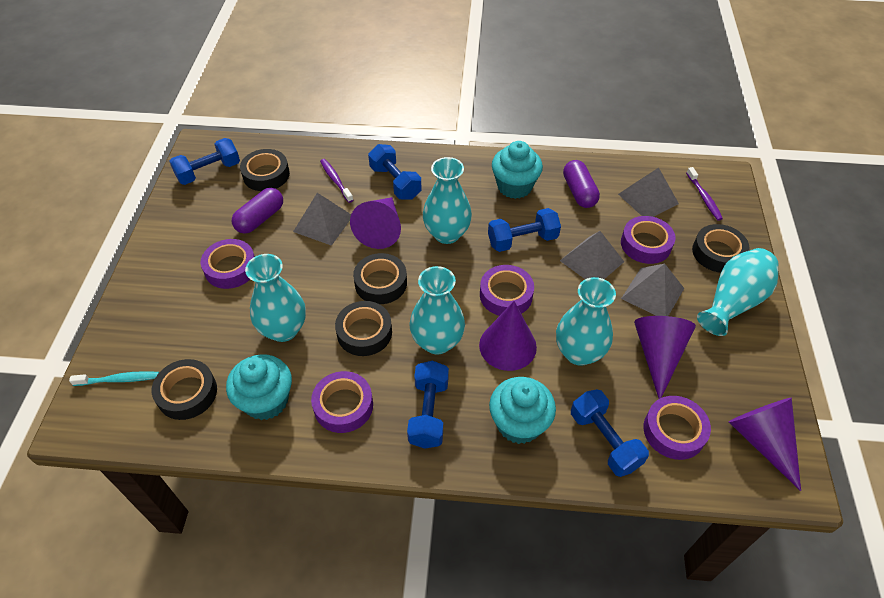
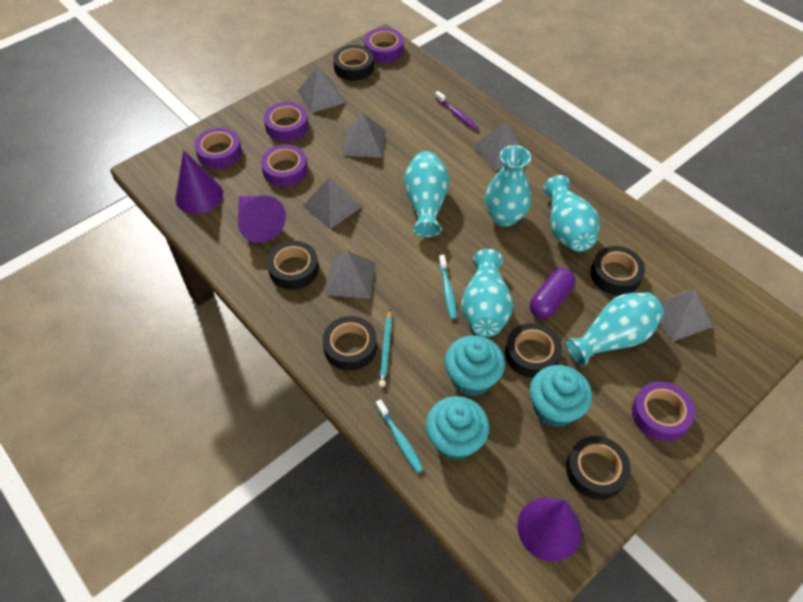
black tape: 5 -> 6
blue dumbbell: 5 -> 0
grey pyramid: 4 -> 6
purple capsule: 2 -> 1
purple cone: 4 -> 3
purple toothbrush: 2 -> 1
turquoise pencil: 0 -> 1
turquoise toothbrush: 1 -> 2

